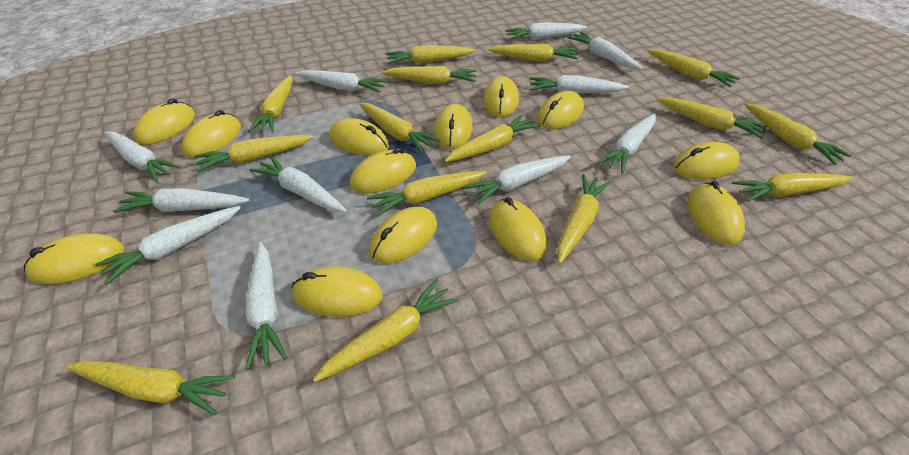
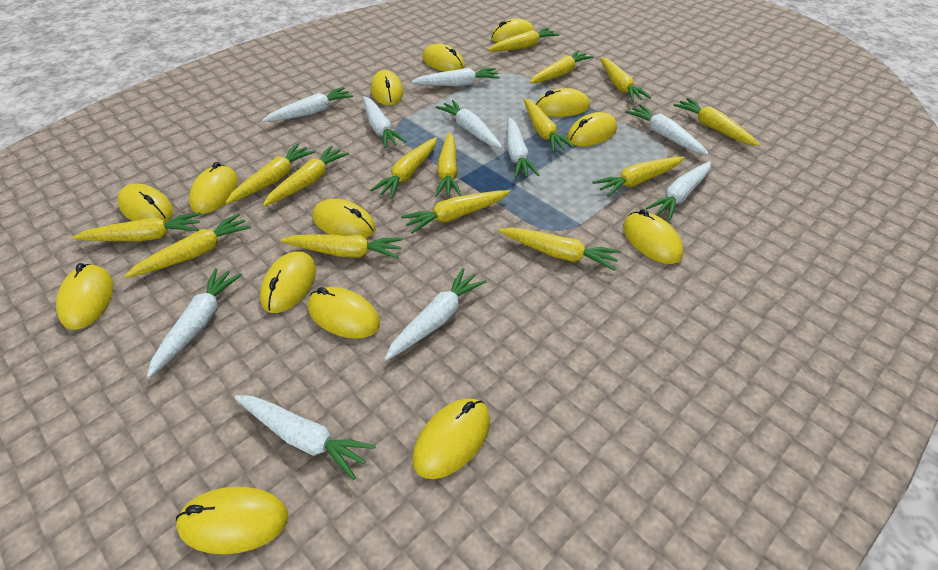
white carrot: 11 -> 10
yellow mouse: 13 -> 14

